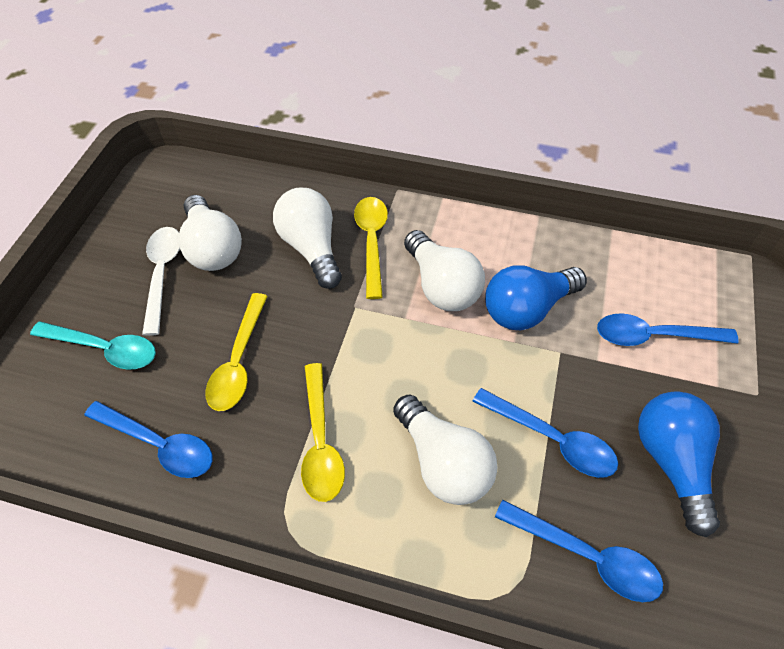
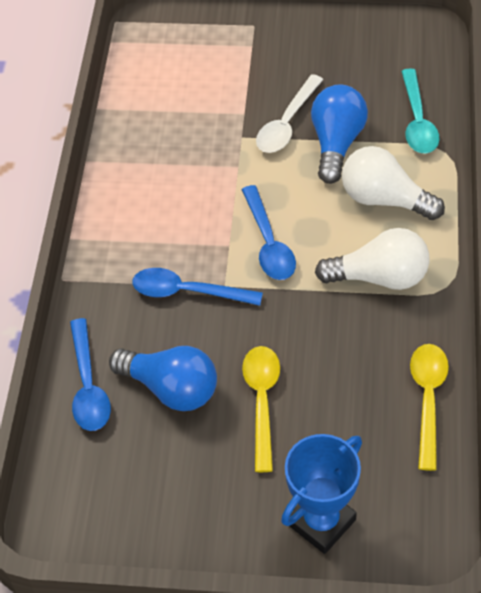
blue spoon: 4 -> 3
blue trophy: 0 -> 1
white light bulb: 4 -> 2
yellow spoon: 3 -> 2

